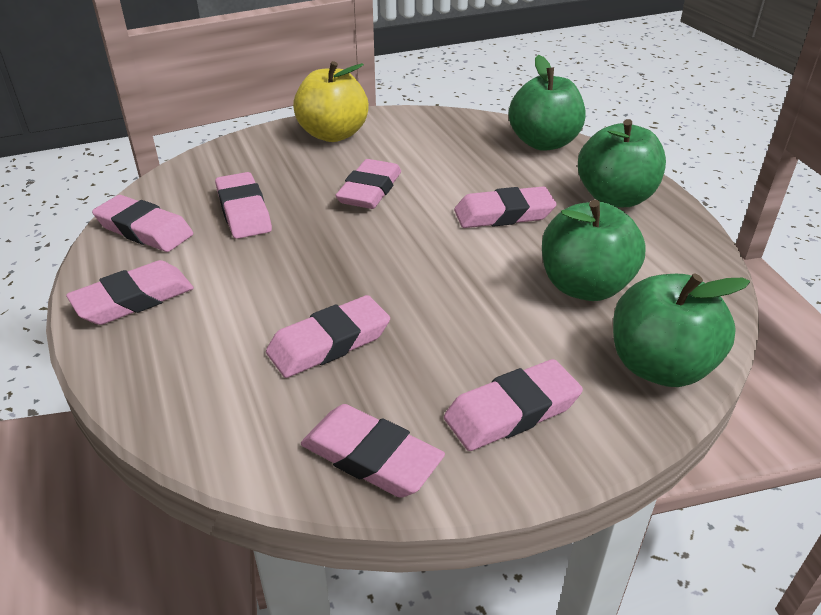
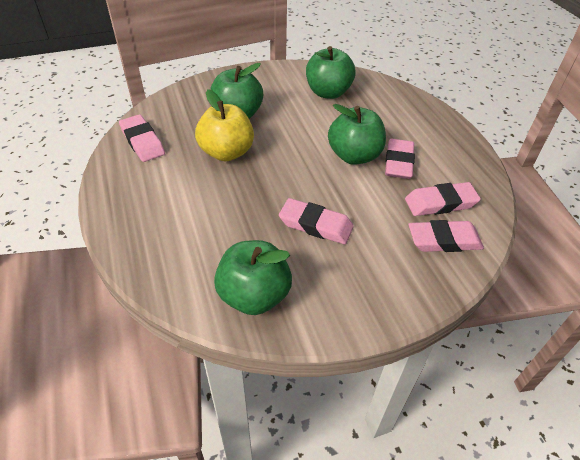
pink eraser: 8 -> 5

